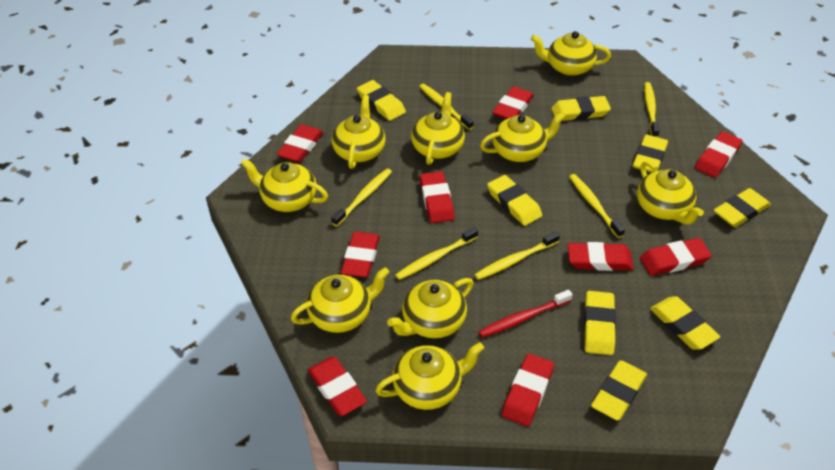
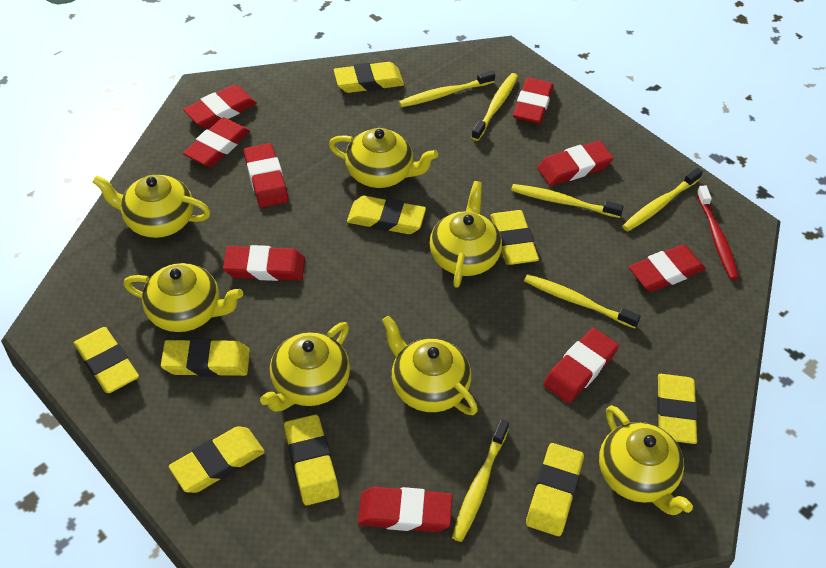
yellow eraser: 8 -> 9
yellow teapot: 9 -> 7

